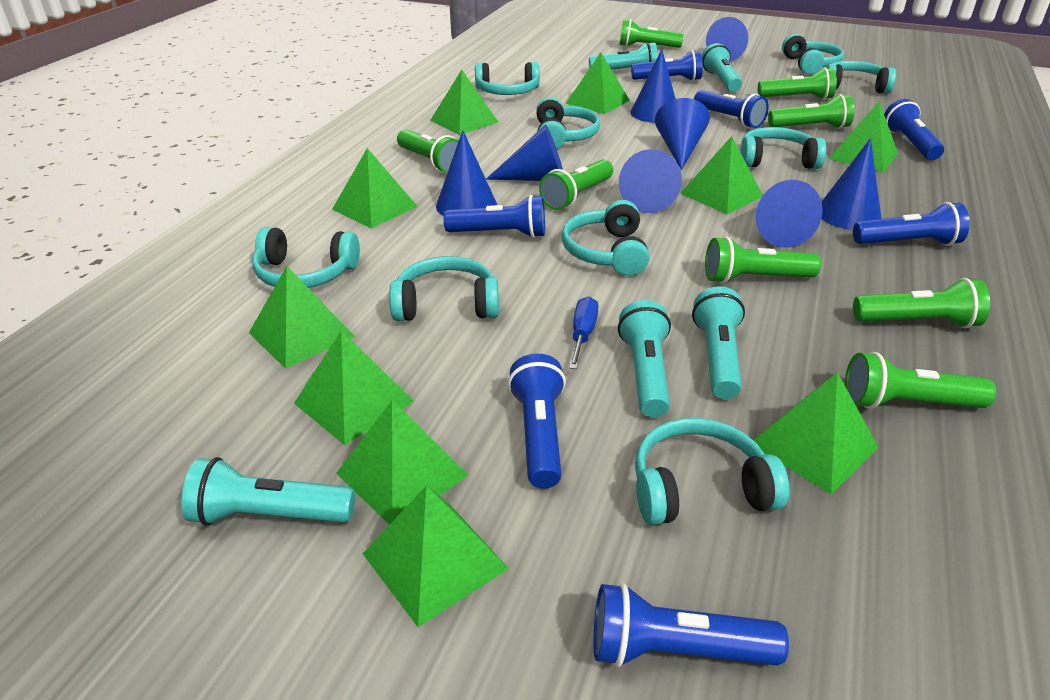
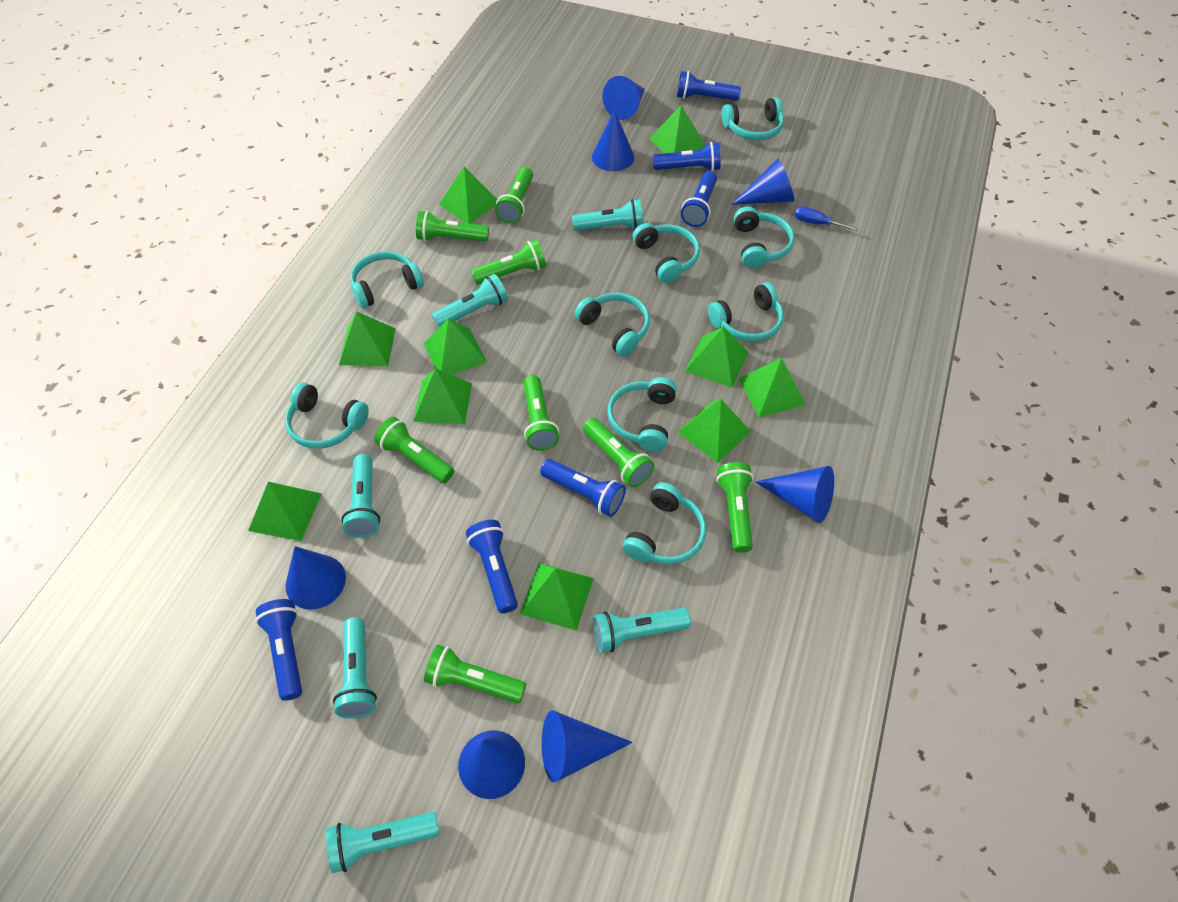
blue cone: 8 -> 7
blue flashlight: 7 -> 6
turquoise flashlight: 5 -> 6

